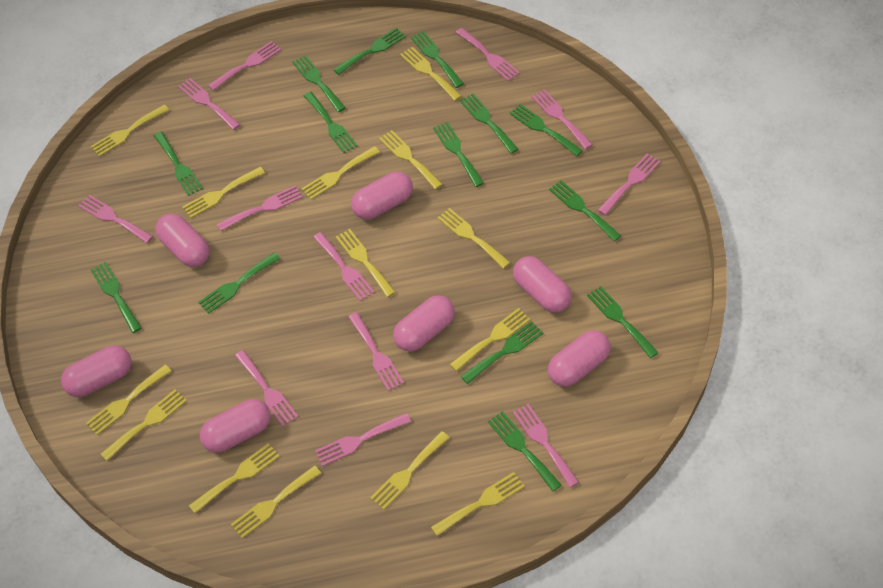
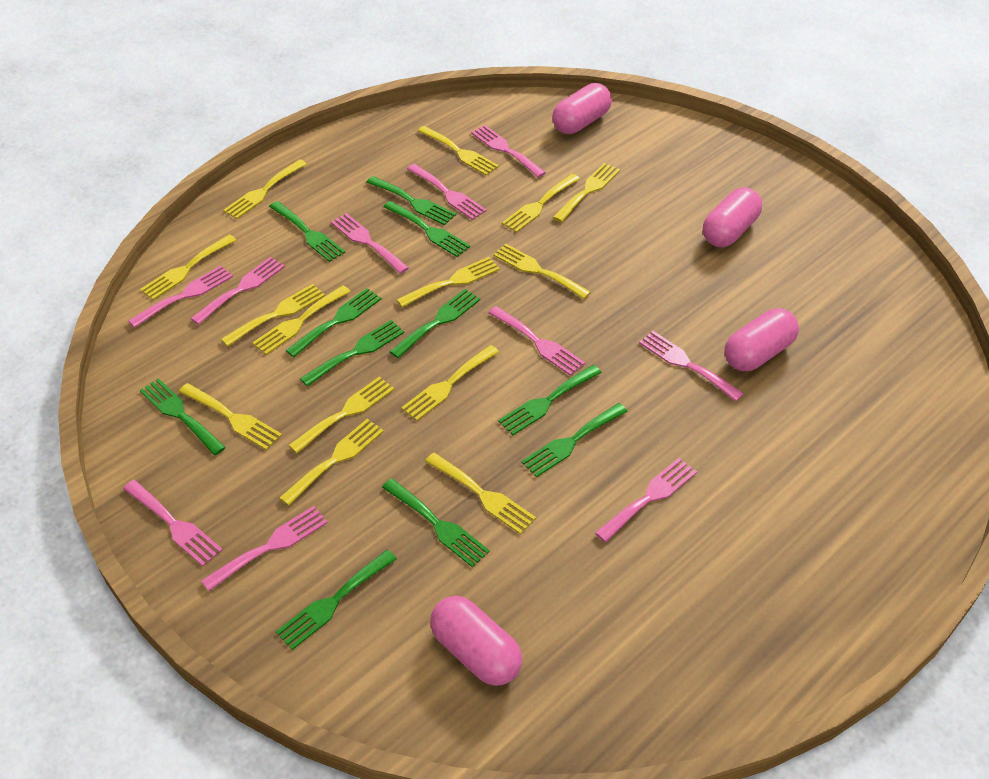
green fork: 14 -> 11
pink capsule: 7 -> 4
pink fork: 12 -> 10

